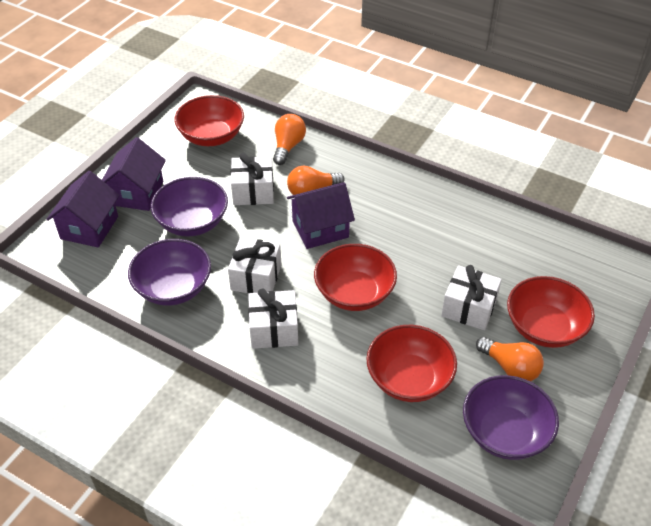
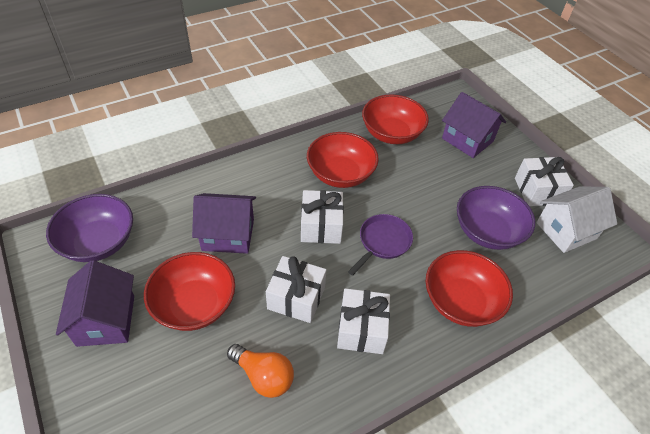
orange light bulb: 3 -> 1
purple bowl: 3 -> 2
purple pan: 0 -> 1
white house: 0 -> 1

